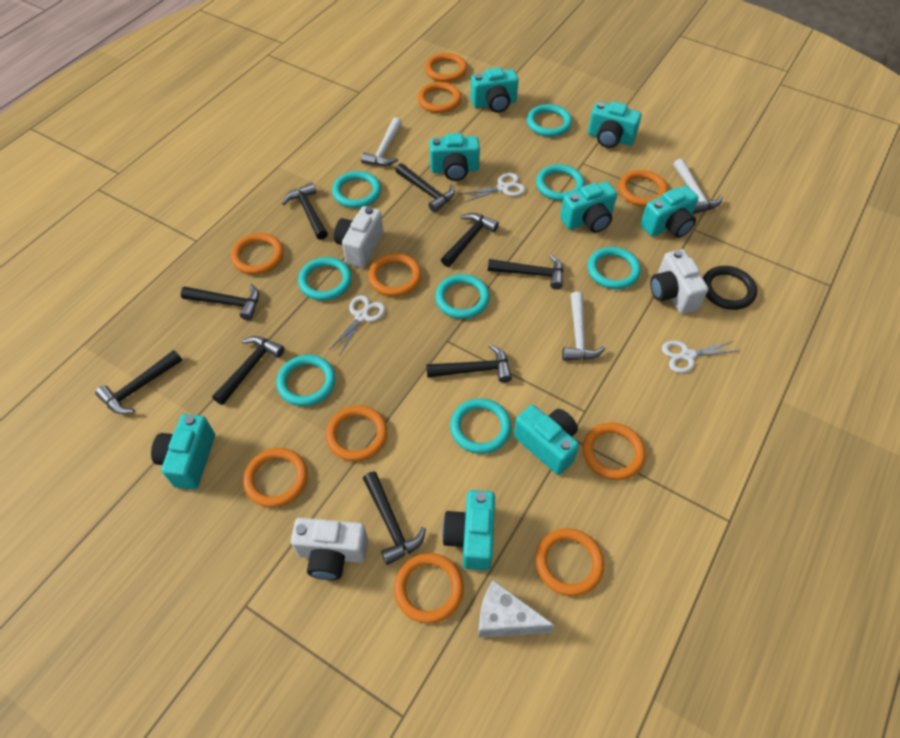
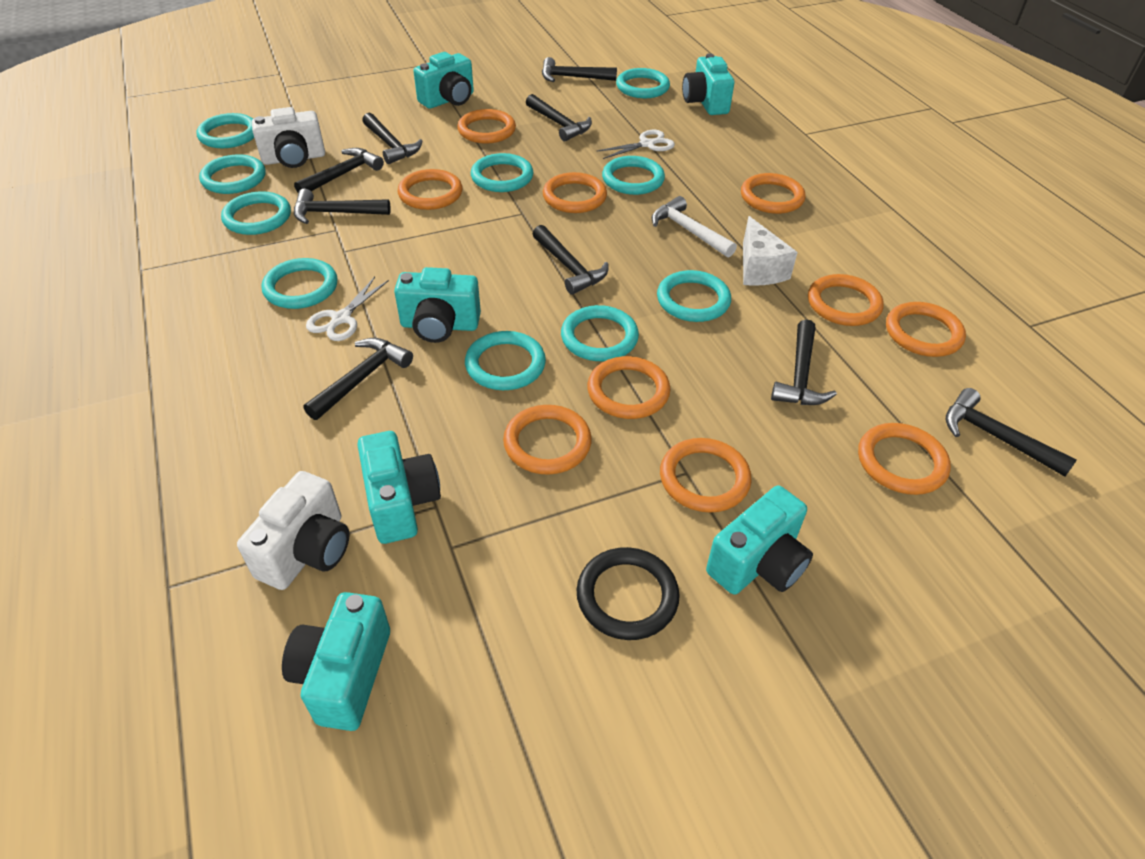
turquoise camera: 8 -> 6
turquoise ring: 8 -> 10
white camera: 3 -> 2
white hammer: 3 -> 1
white scissors: 3 -> 2

